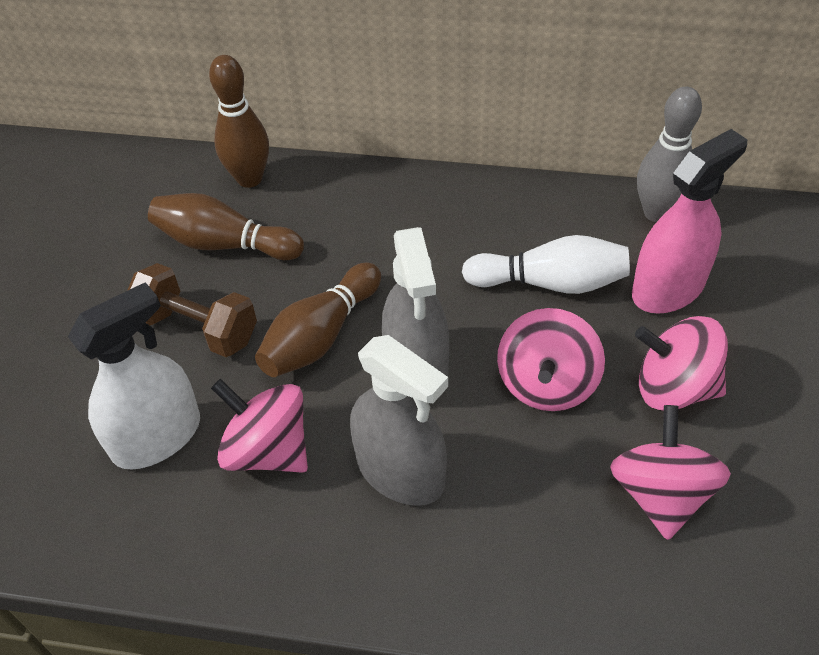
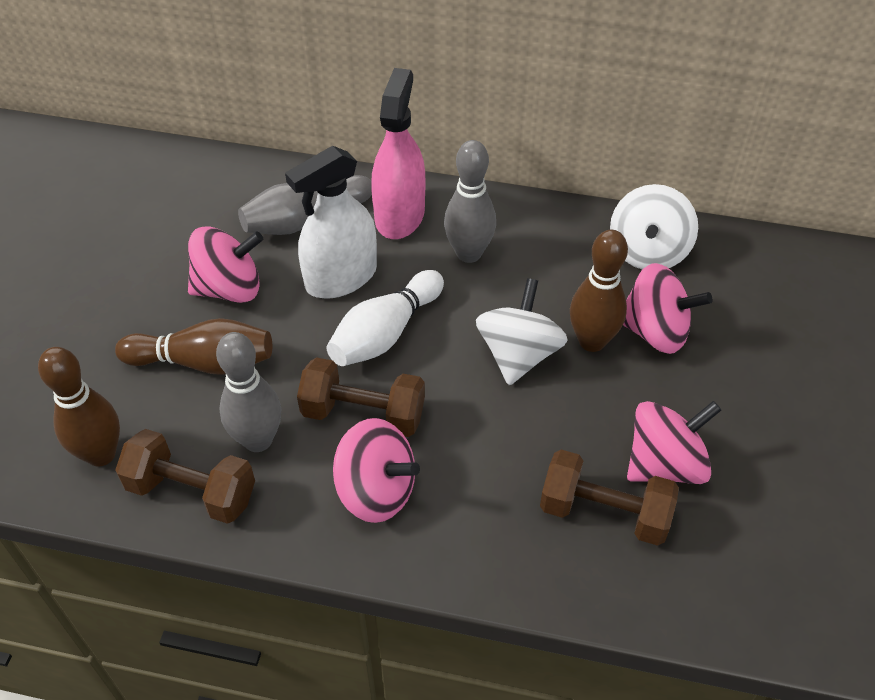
brown dumbbell: 1 -> 3
grey bowling pin: 1 -> 3
grey spray bottle: 2 -> 0
white spinning top: 0 -> 2

